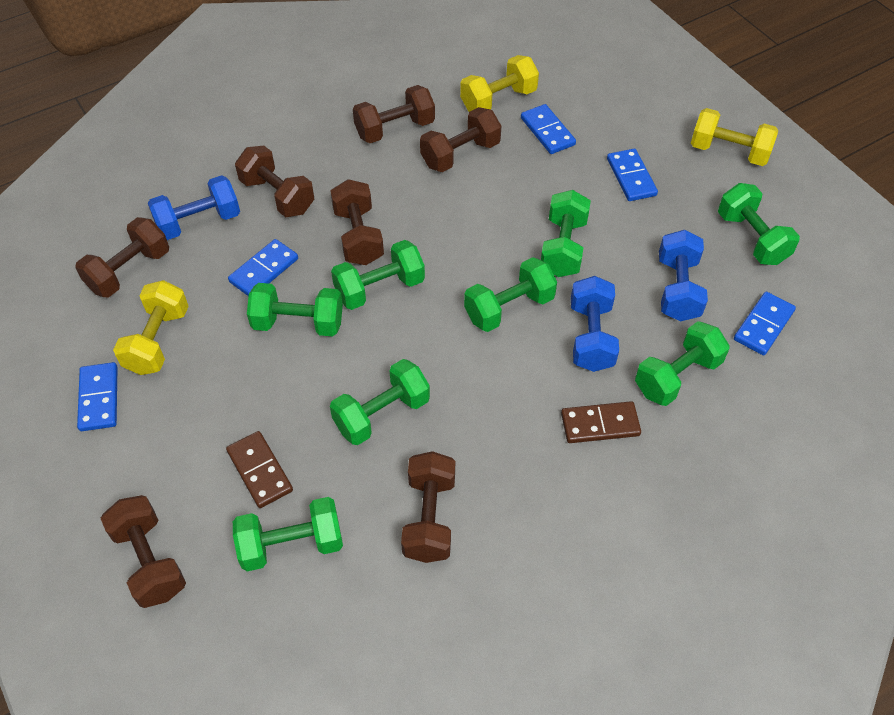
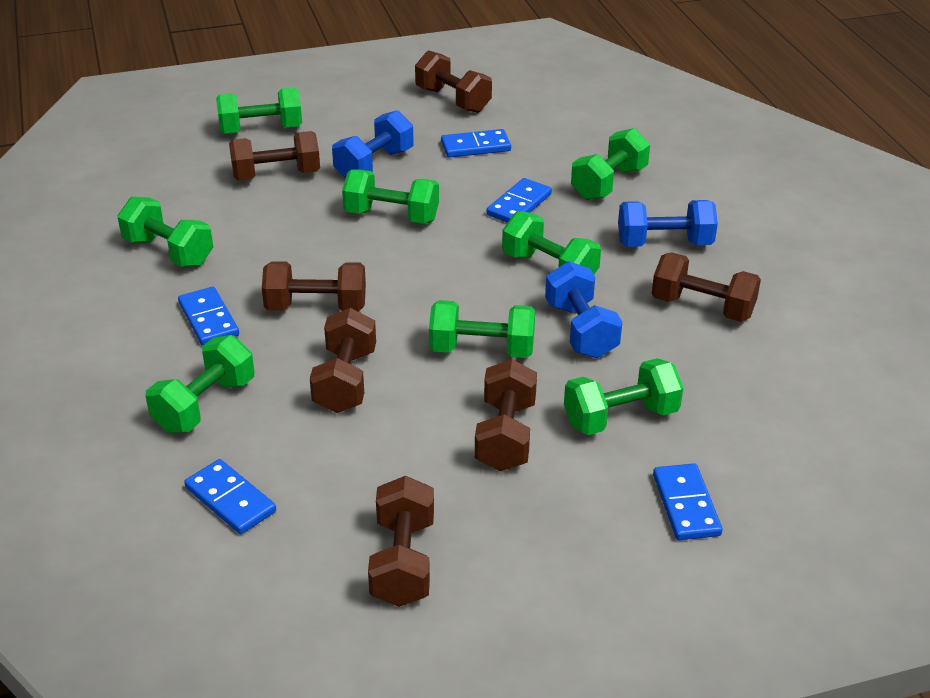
brown domino: 2 -> 0
yellow dumbbell: 3 -> 0

